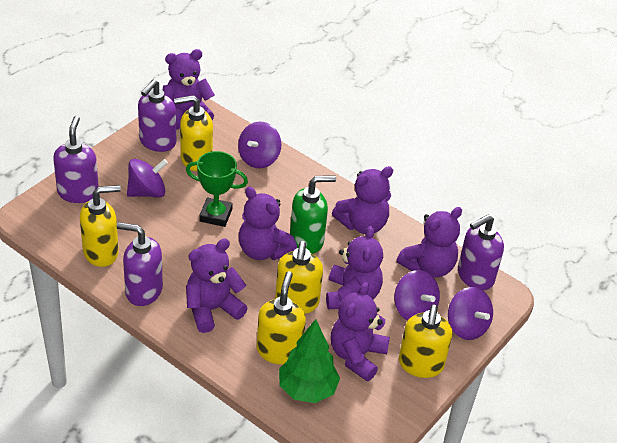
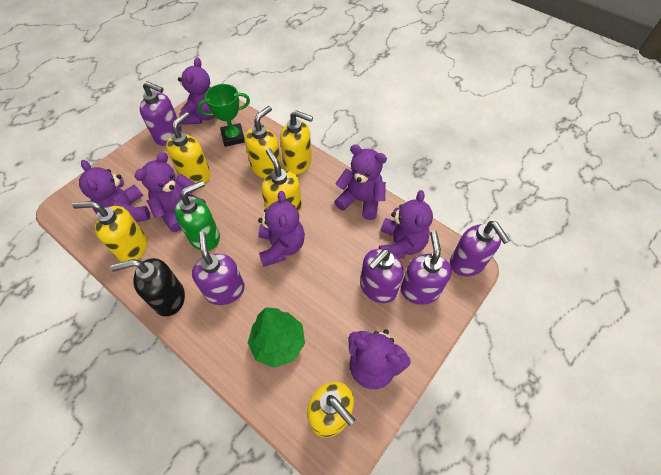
black soap dispenser: 0 -> 1
purple soap dispenser: 4 -> 5
purple spinning top: 4 -> 0
yellow soap dispenser: 5 -> 6

